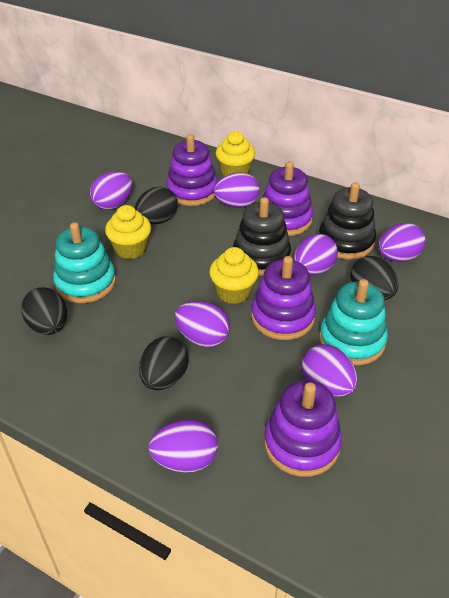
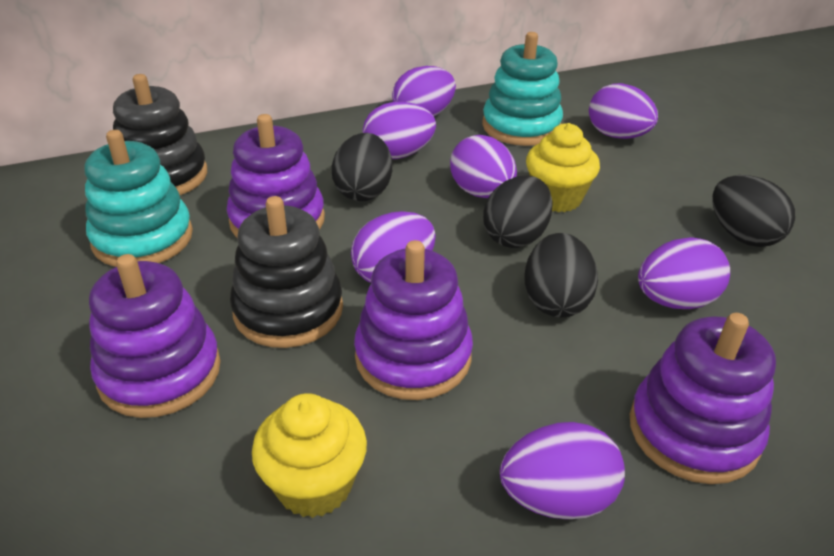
yellow cupcake: 3 -> 2

